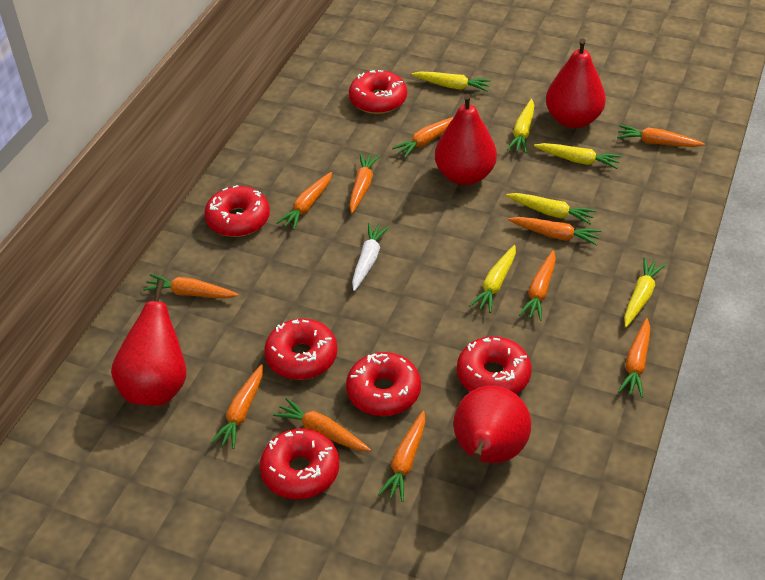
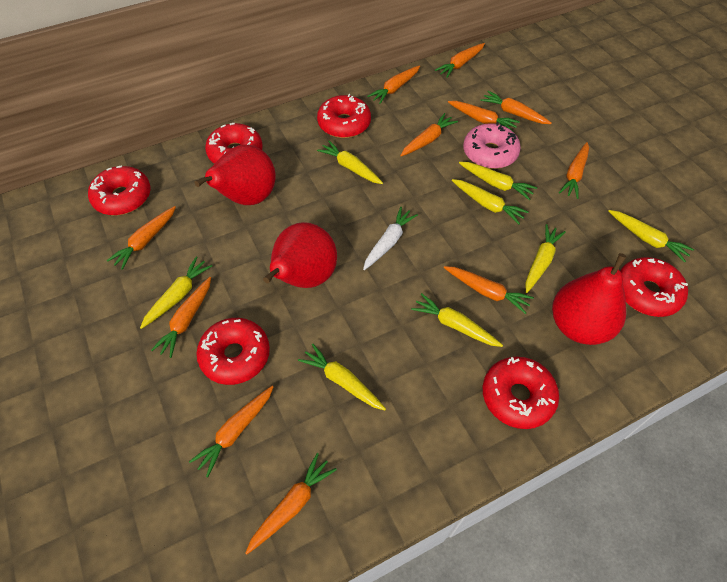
pink donut: 0 -> 1
red pear: 4 -> 3
yellow carrot: 6 -> 8

